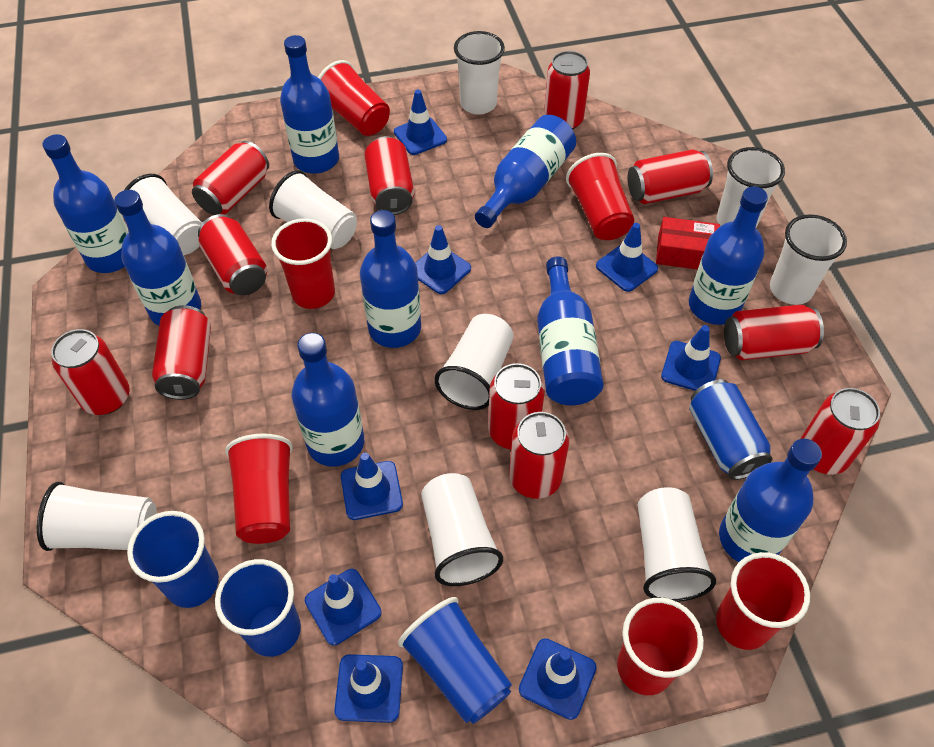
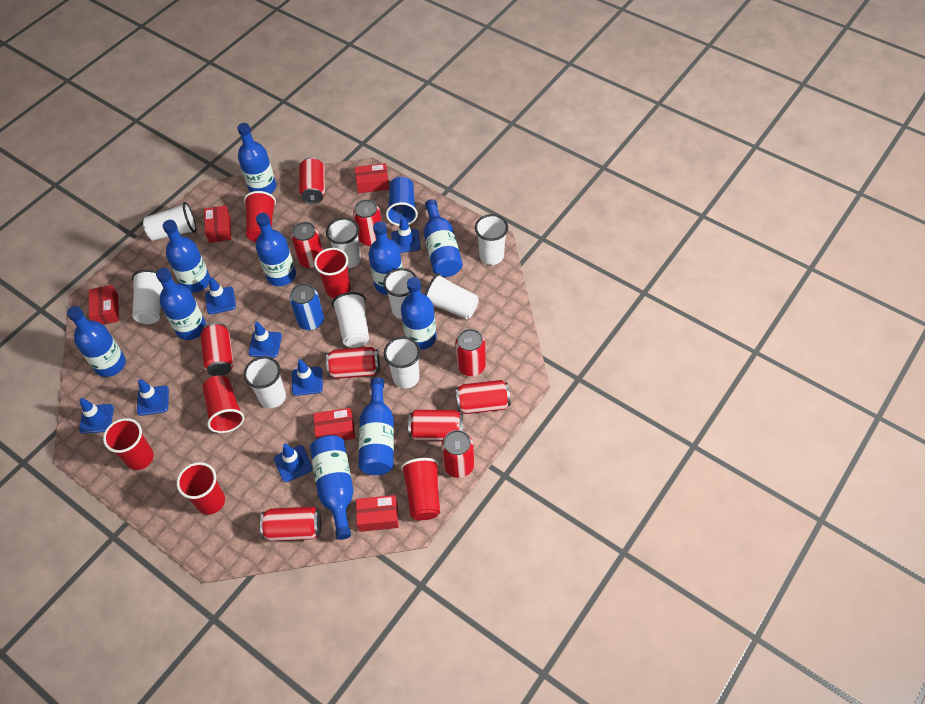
blue bottle: 9 -> 10
blue cup: 3 -> 1
blue traffic cone: 8 -> 7
red box: 1 -> 5
red can: 11 -> 10

